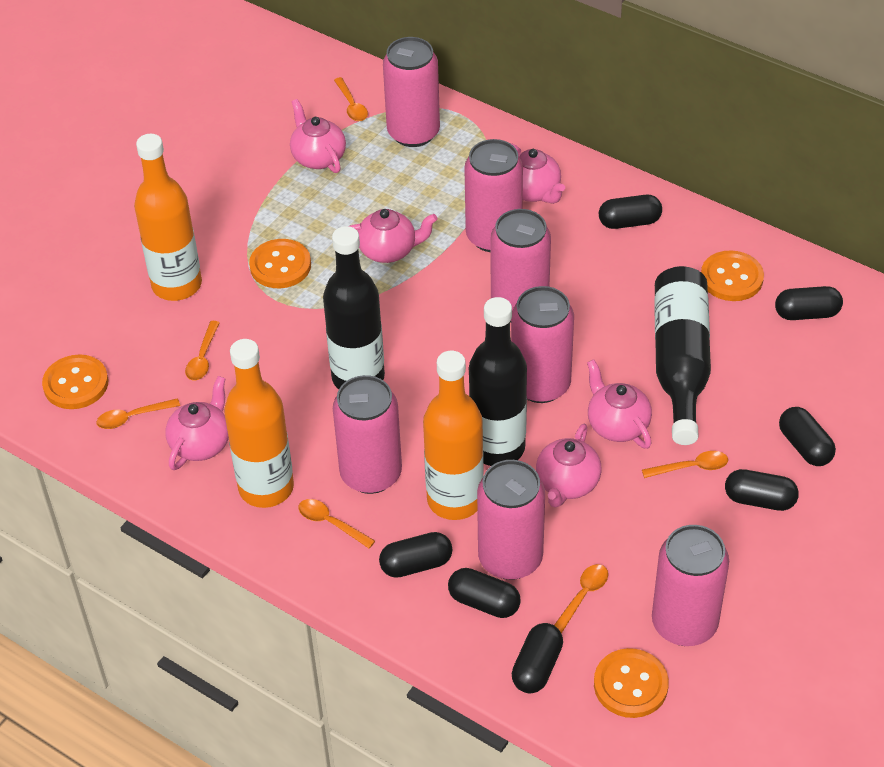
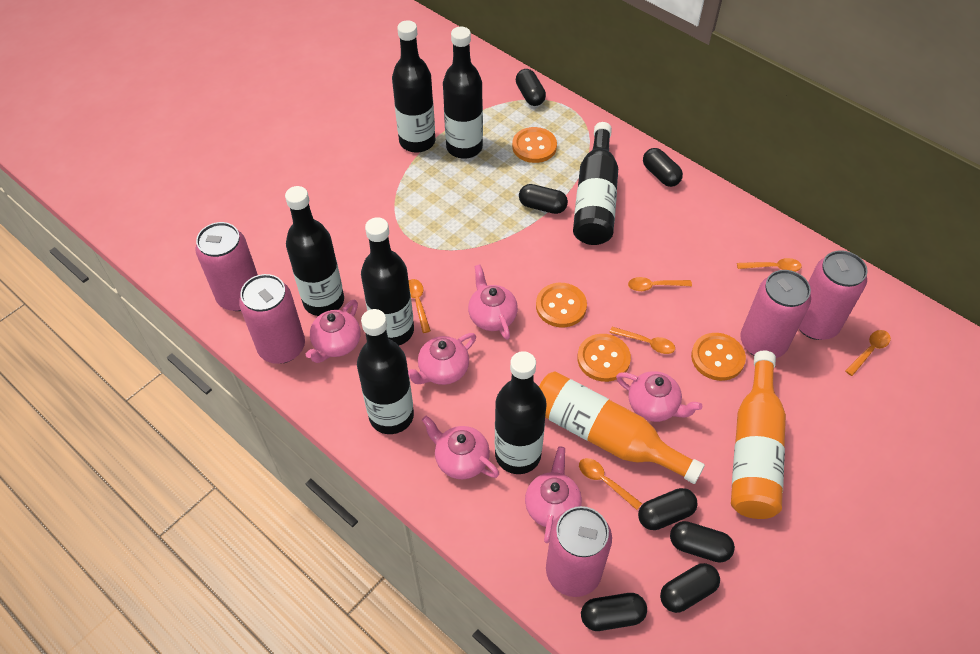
black bottle: 3 -> 7
orange bottle: 3 -> 2
pink can: 7 -> 5

